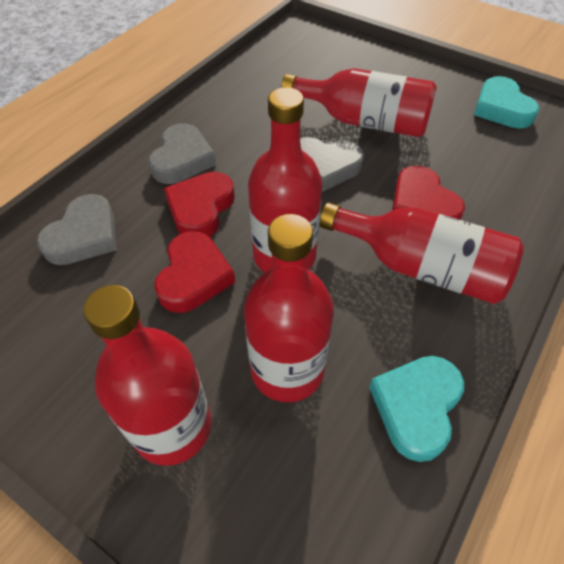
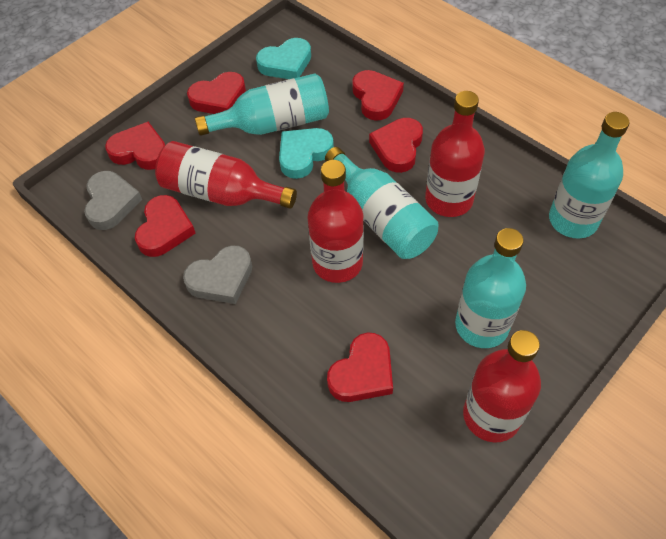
grey heart: 3 -> 2
red bottle: 5 -> 4
red heart: 3 -> 6
turquoise bottle: 0 -> 4

